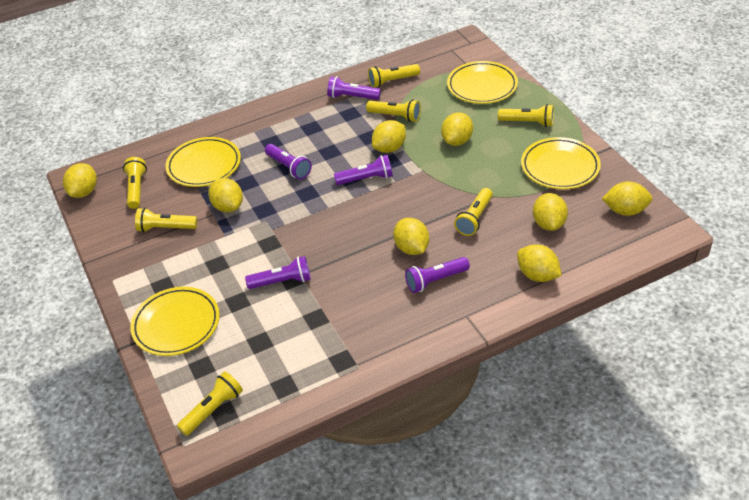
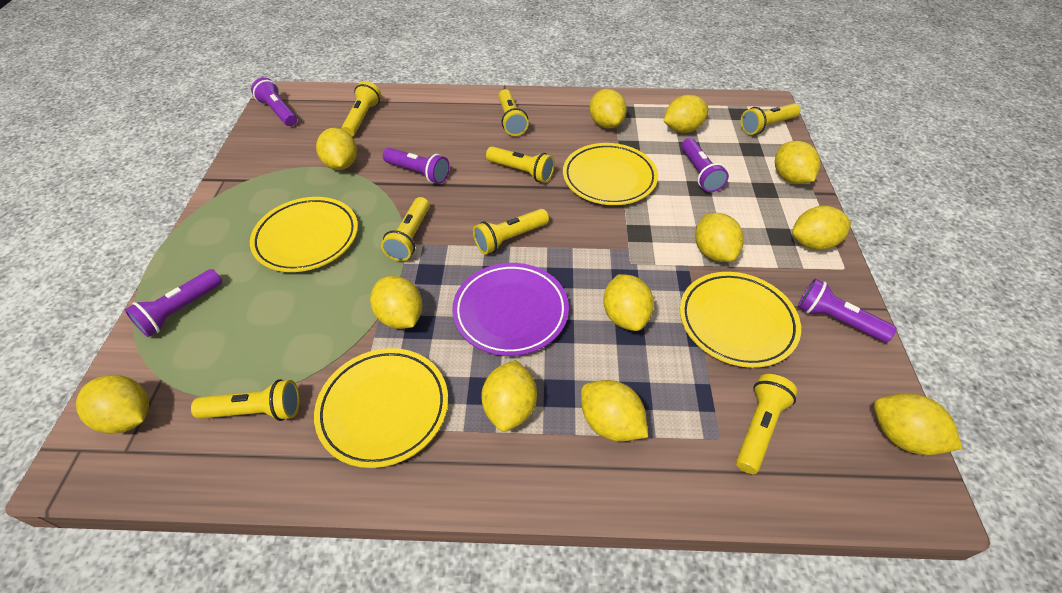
purple plate: 0 -> 1
yellow flashlight: 7 -> 8
yellow lemon: 8 -> 12

